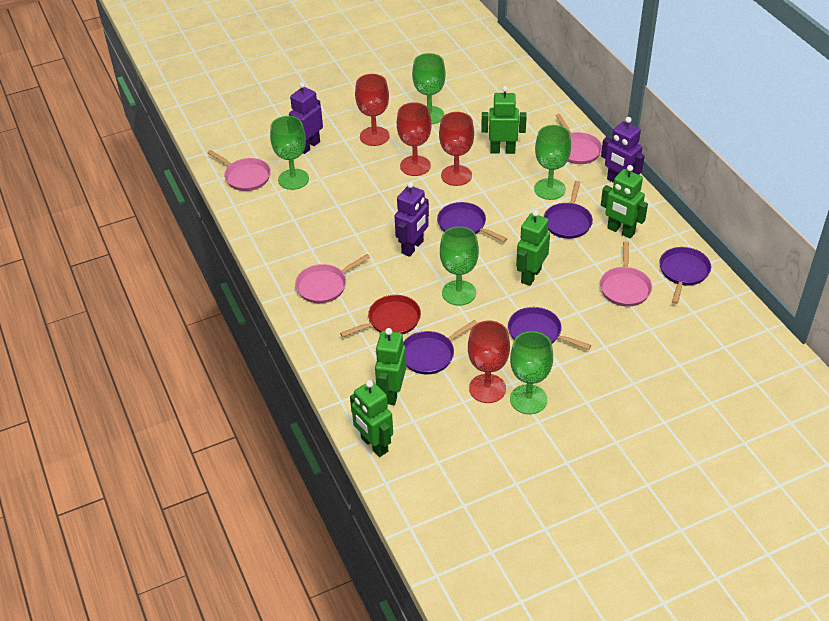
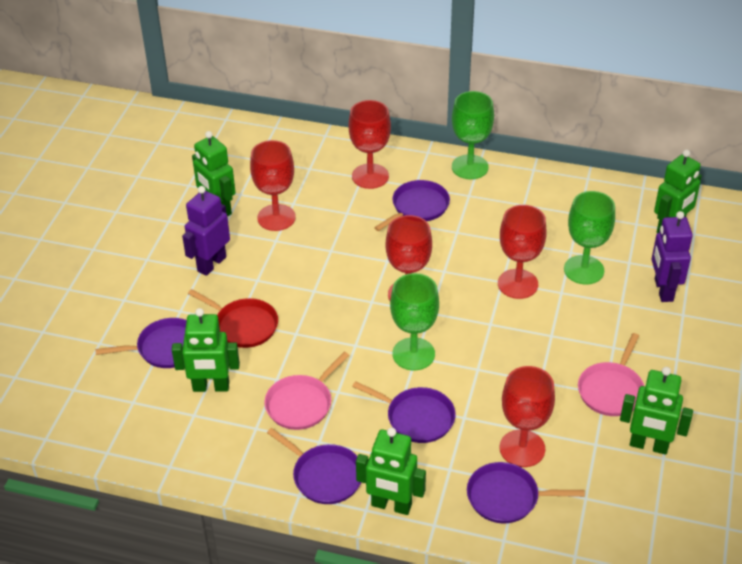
green goblet: 5 -> 3
pink pan: 4 -> 2
purple robot: 3 -> 2
red goblet: 4 -> 5

